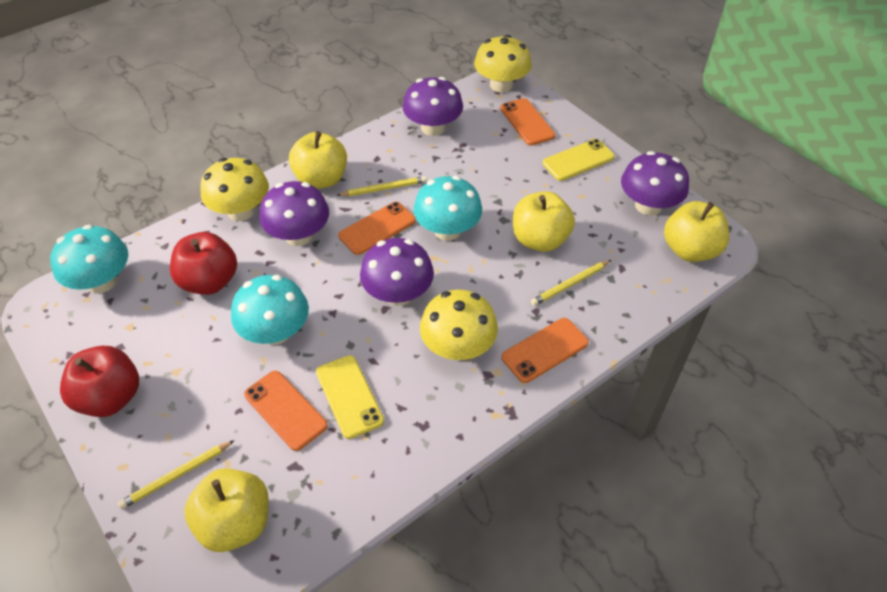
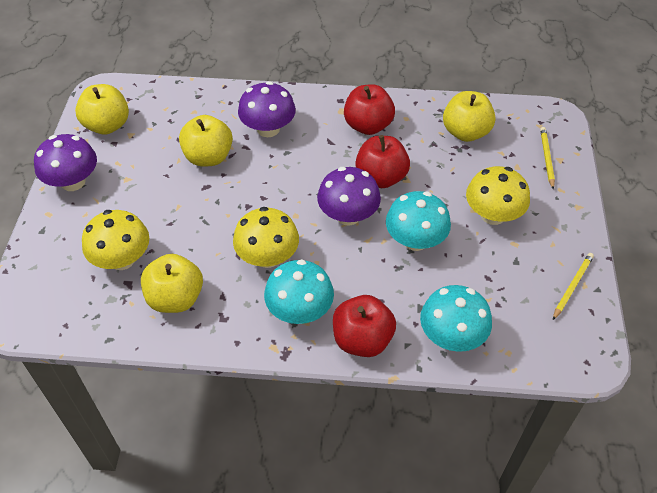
orange phone: 4 -> 0
purple mushroom: 4 -> 3
red apple: 2 -> 3
yellow pencil: 3 -> 2
yellow phone: 2 -> 0

